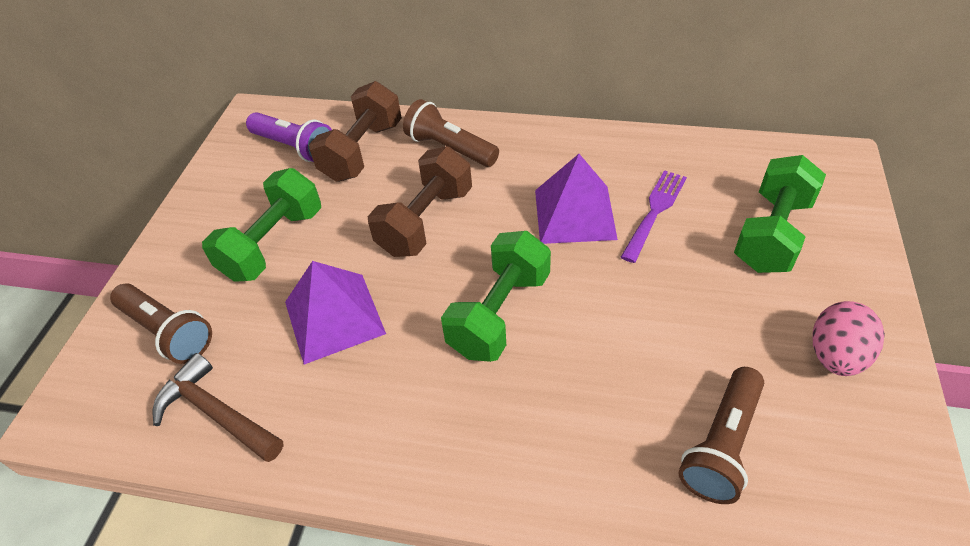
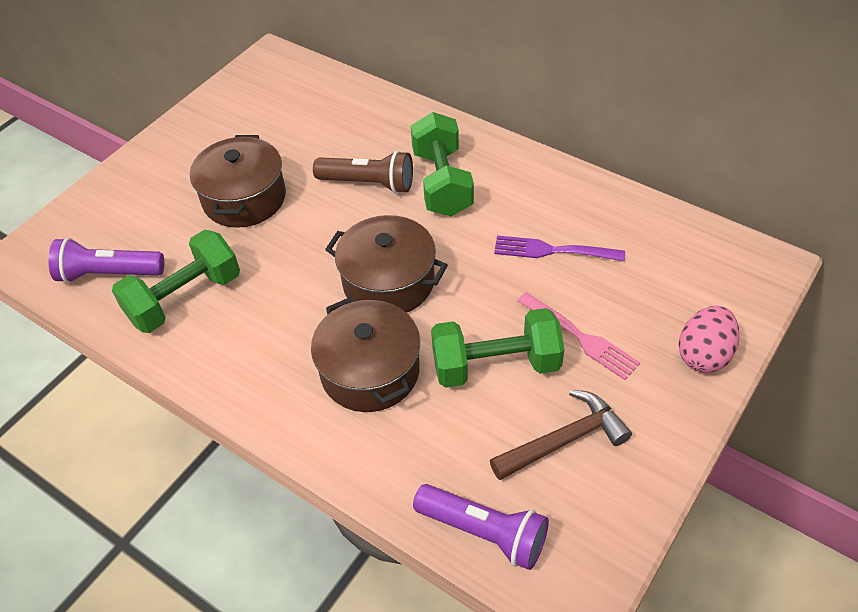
brown dumbbell: 2 -> 0
brown flashlight: 3 -> 1
brown pot: 0 -> 3
pink fork: 0 -> 1
purple flashlight: 1 -> 2
purple pyramid: 2 -> 0

